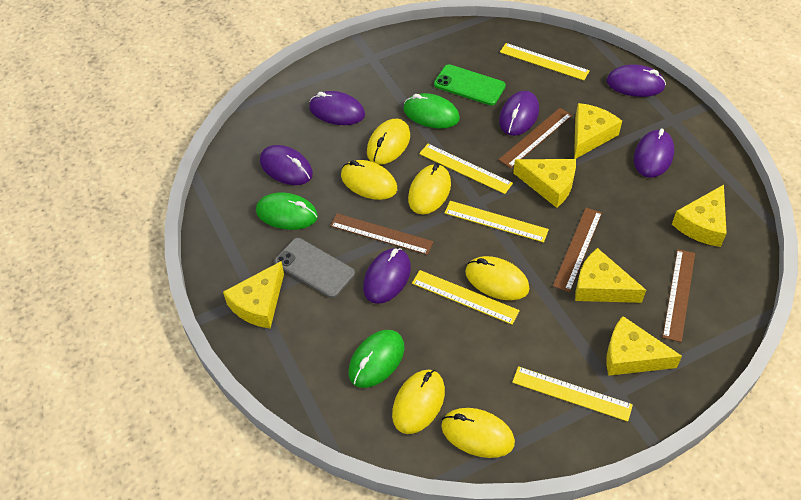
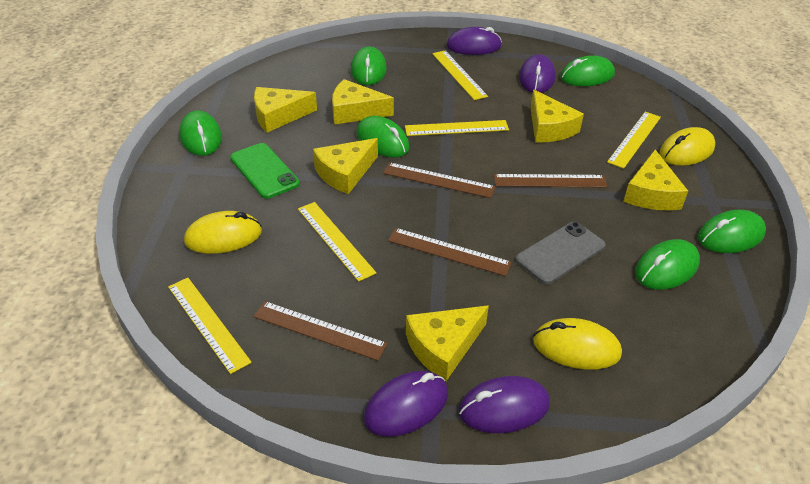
green mouse: 3 -> 6
purple mouse: 6 -> 4
yellow mouse: 6 -> 3

